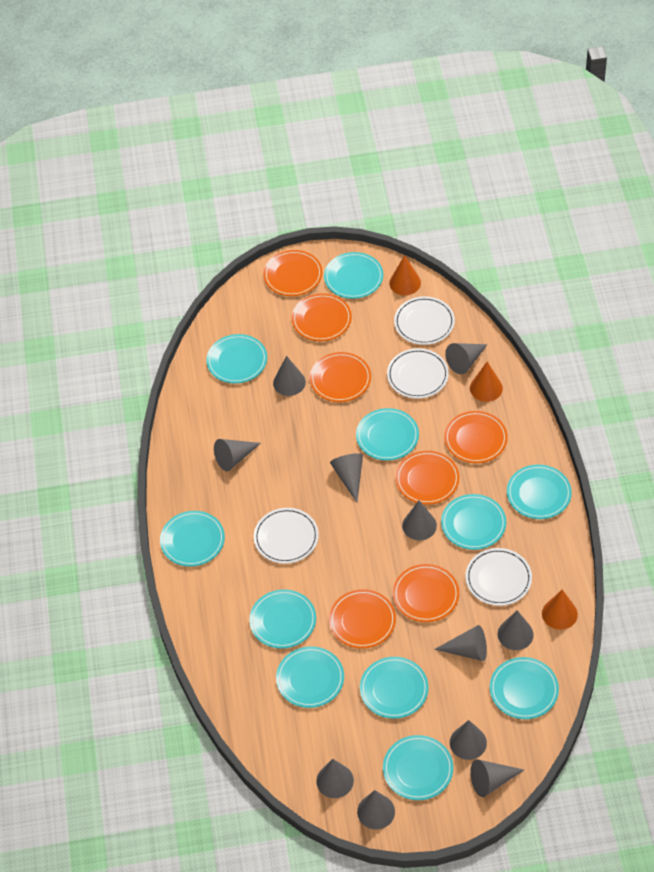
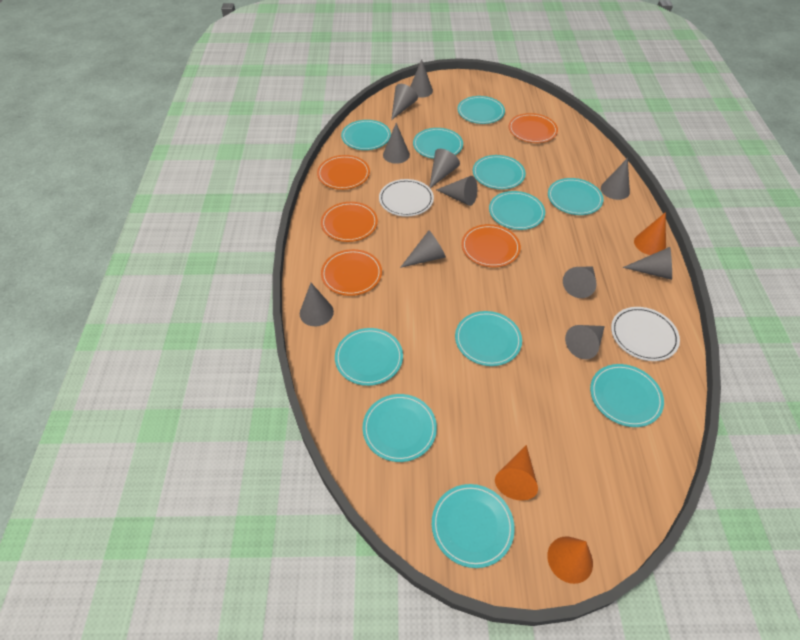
orange plate: 7 -> 5
white plate: 4 -> 2

